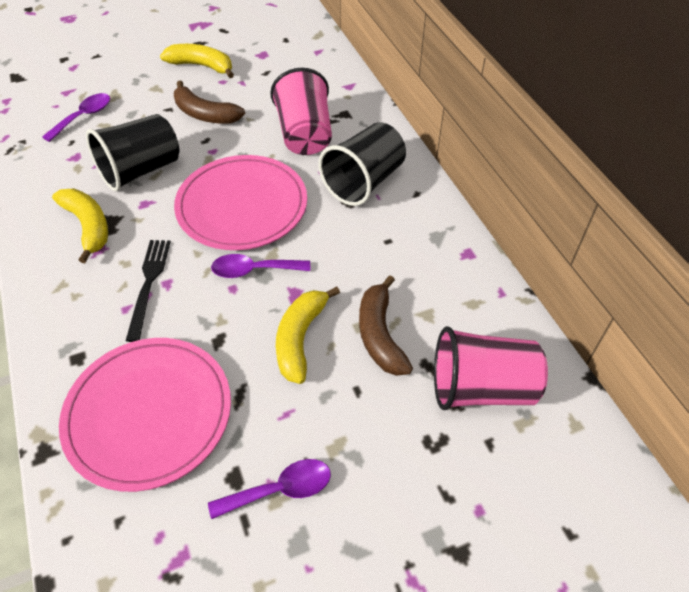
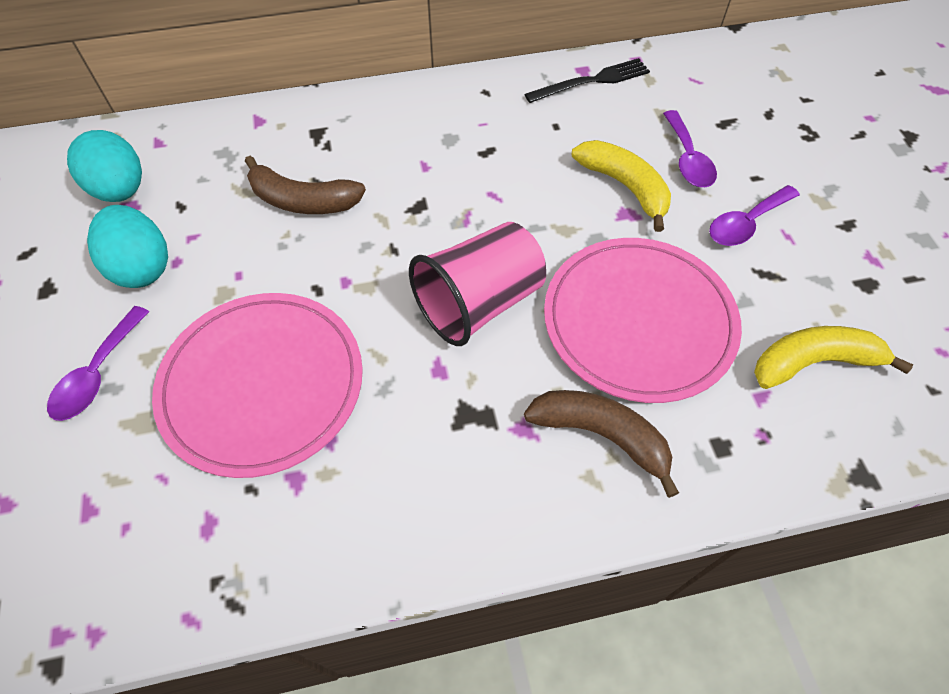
black cup: 2 -> 0
pink cup: 2 -> 1
turquoise egg: 0 -> 2
yellow banana: 3 -> 2

